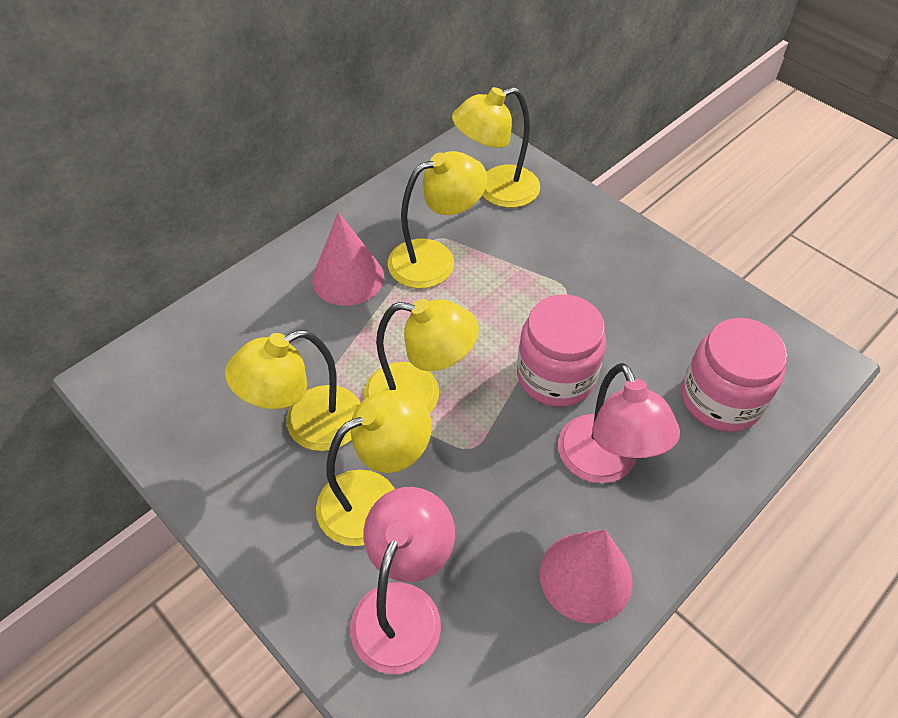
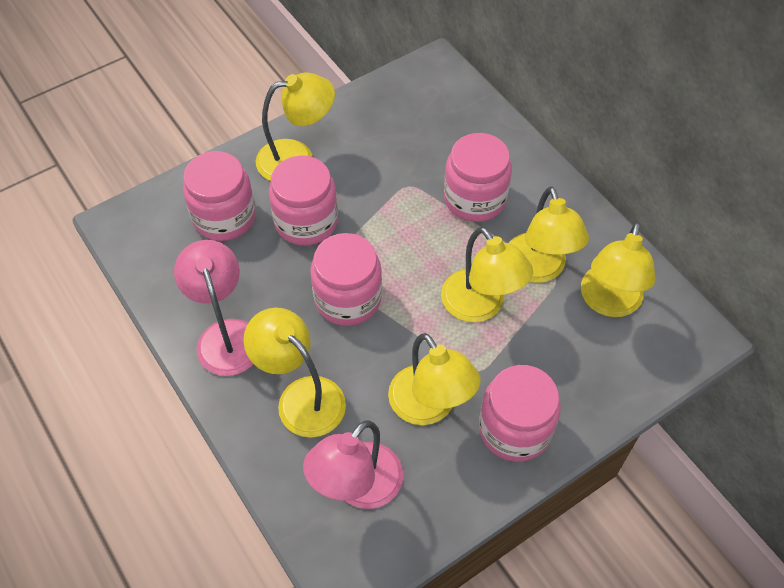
pink cone: 2 -> 0
pink jar: 2 -> 5
yellow lamp: 5 -> 6

